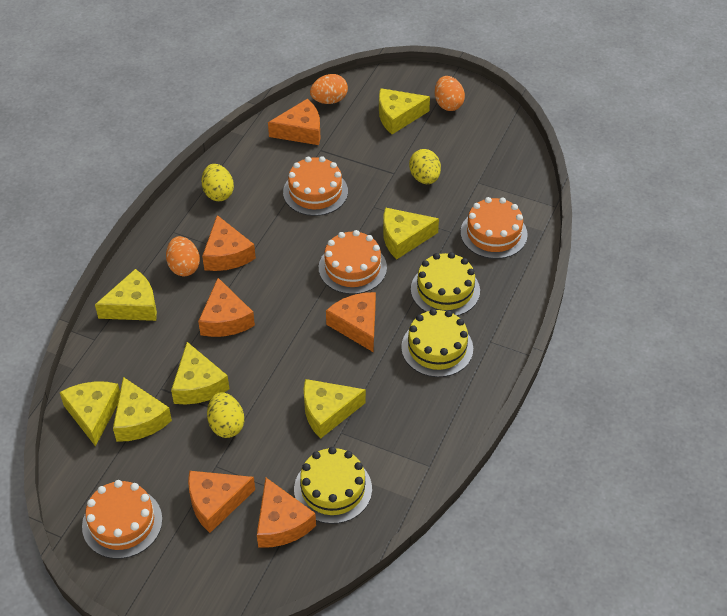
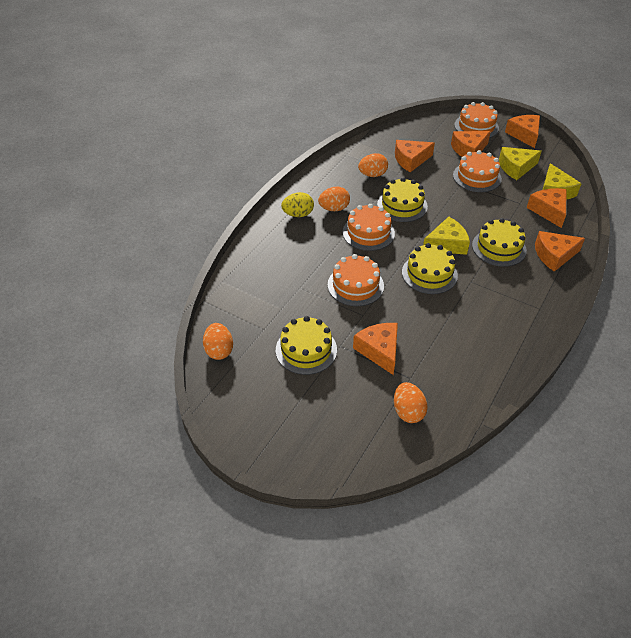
orange egg: 3 -> 4
yellow cake: 3 -> 4
yellow cheese: 7 -> 3
yellow egg: 3 -> 1

